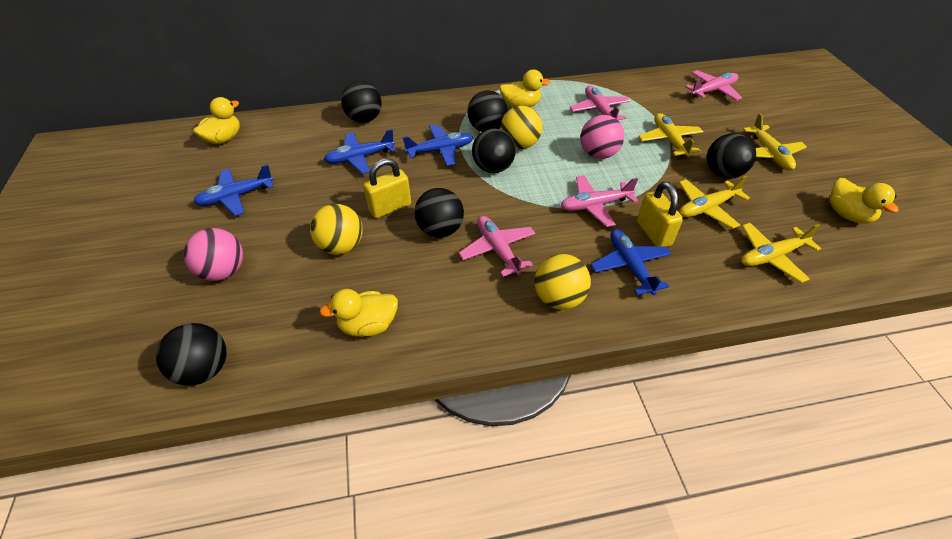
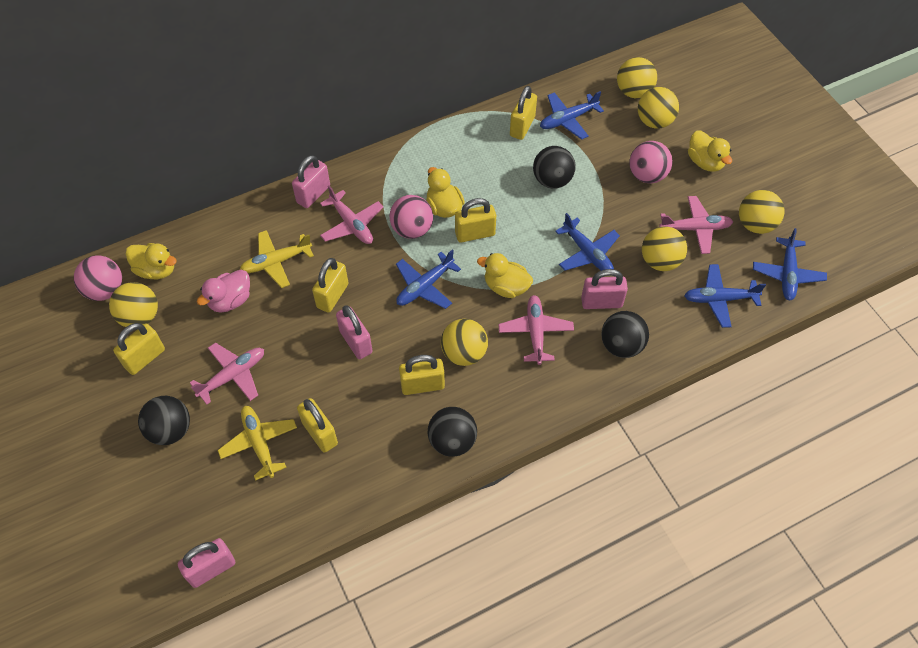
black ball: 6 -> 4
blue plane: 4 -> 5
pink ball: 2 -> 3
pink duck: 0 -> 1
pink padlock: 0 -> 4
yellow ball: 3 -> 6
yellow padlock: 2 -> 6
yellow plane: 4 -> 2

